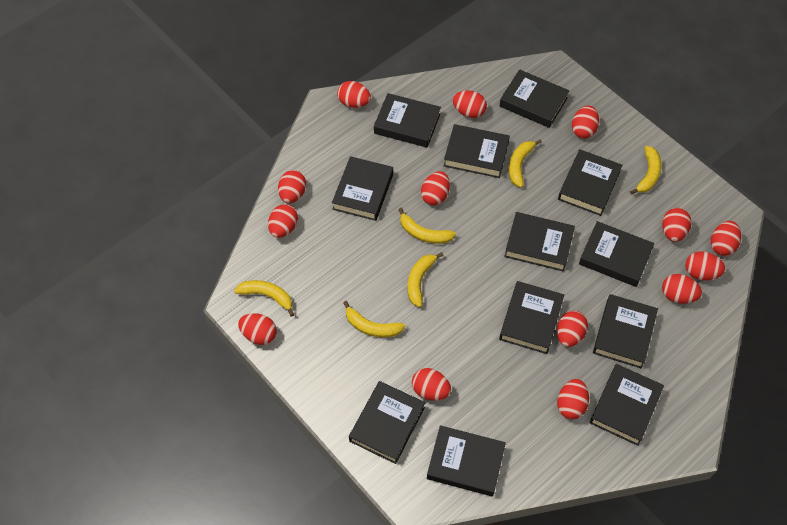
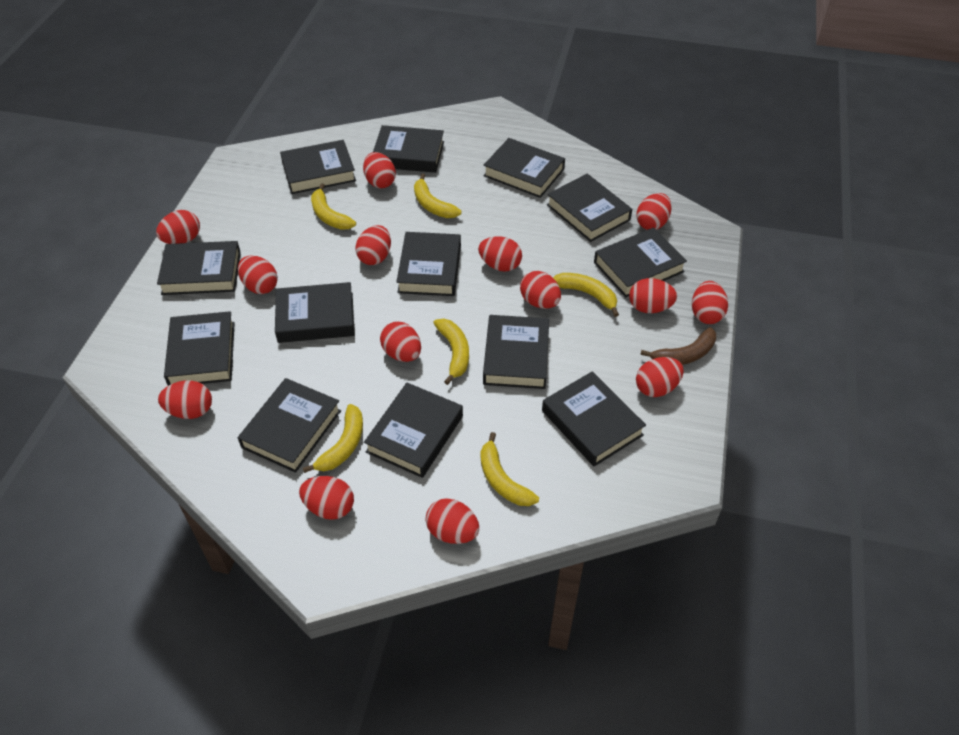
black book: 12 -> 13
brown banana: 0 -> 1

